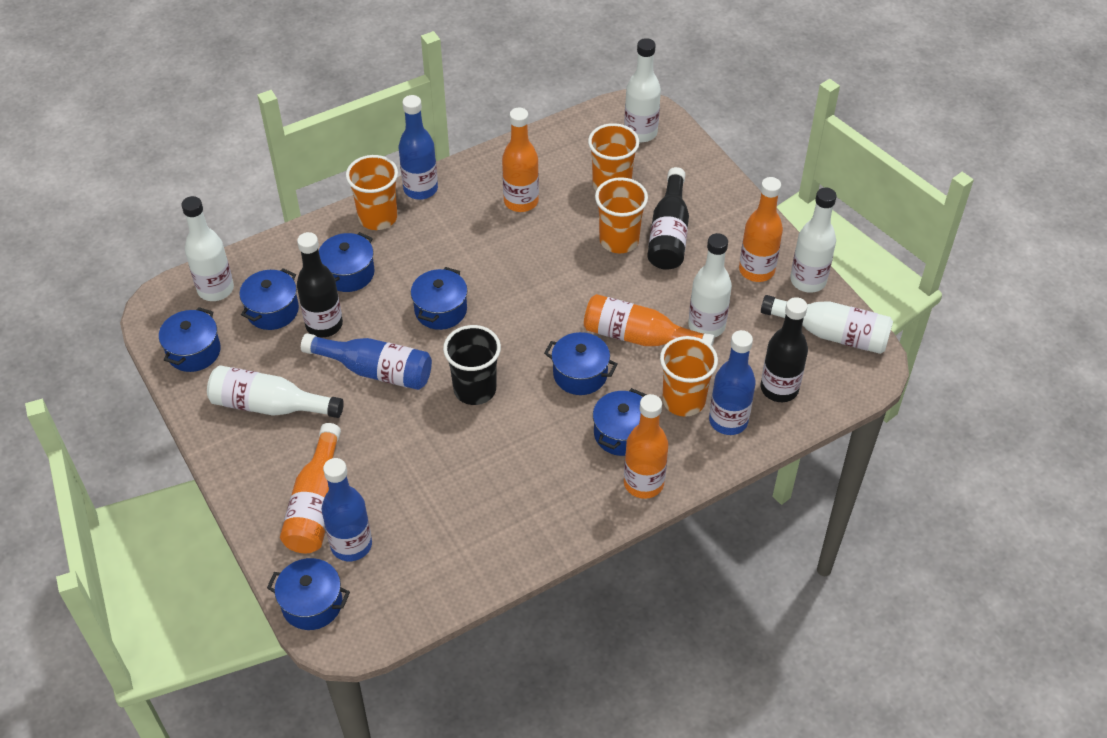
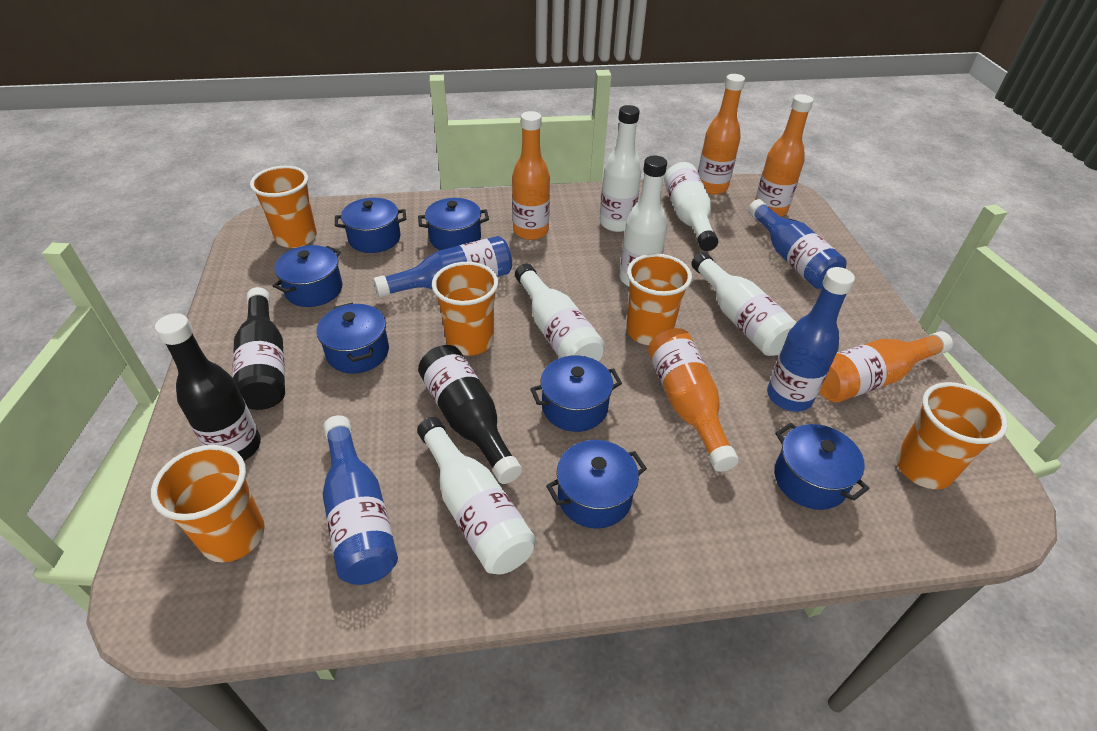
black cup: 1 -> 0
orange cup: 4 -> 5

